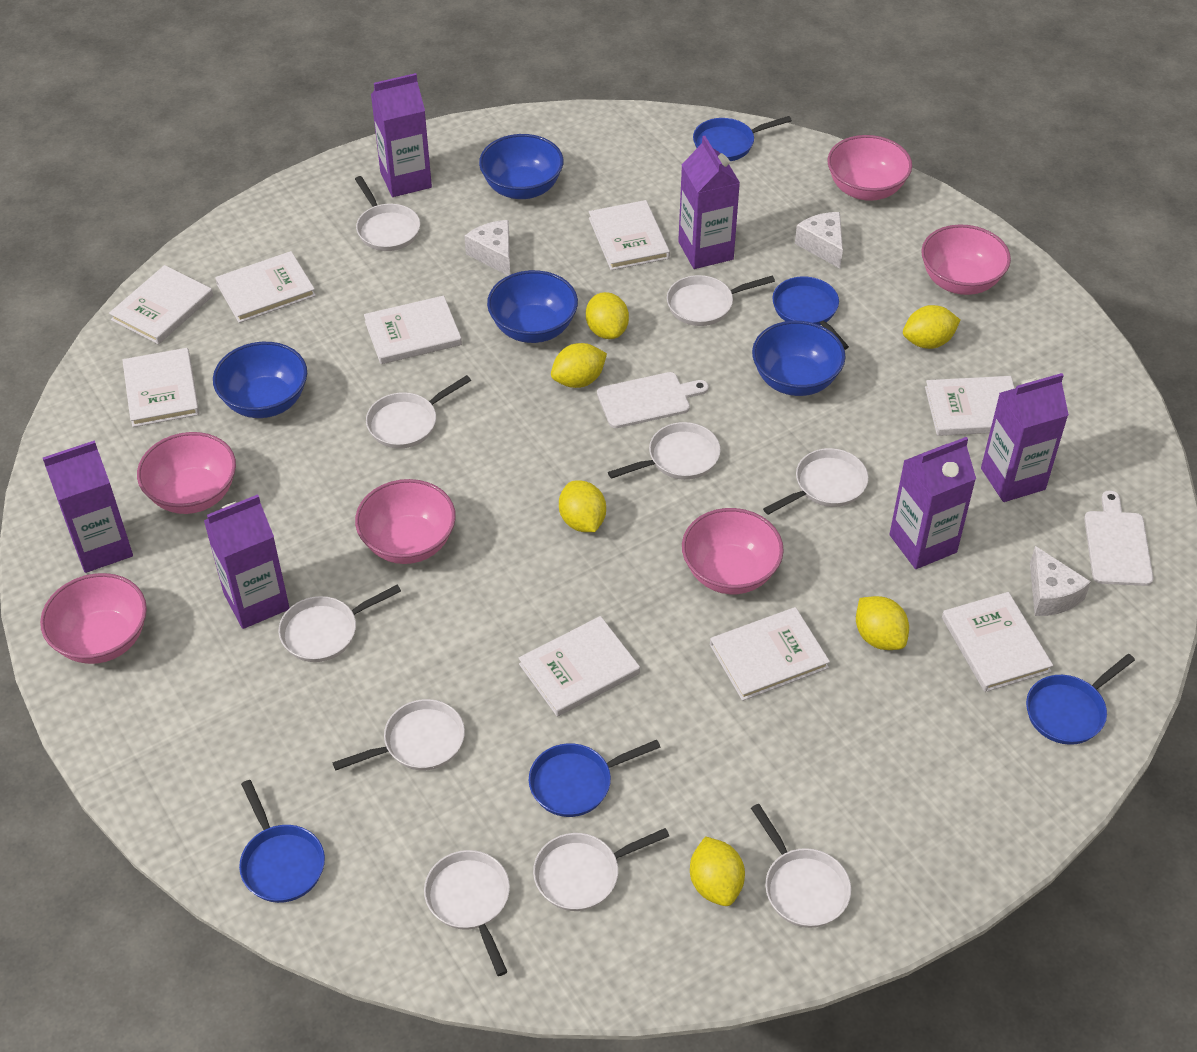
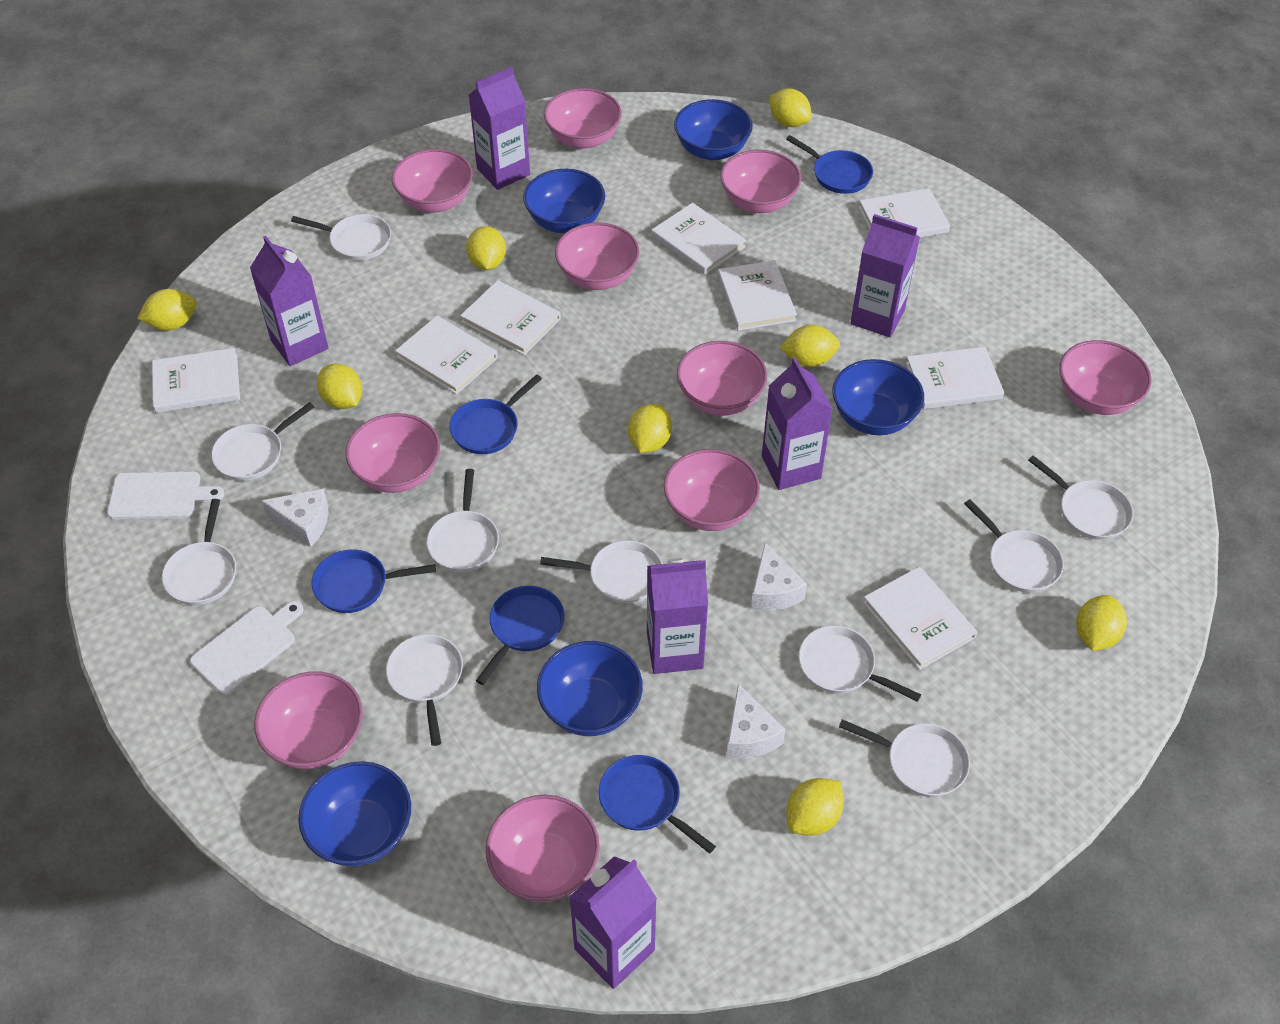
blue bowl: 4 -> 5
pink bowl: 6 -> 10
white book: 9 -> 8
yellow lemon: 6 -> 8

